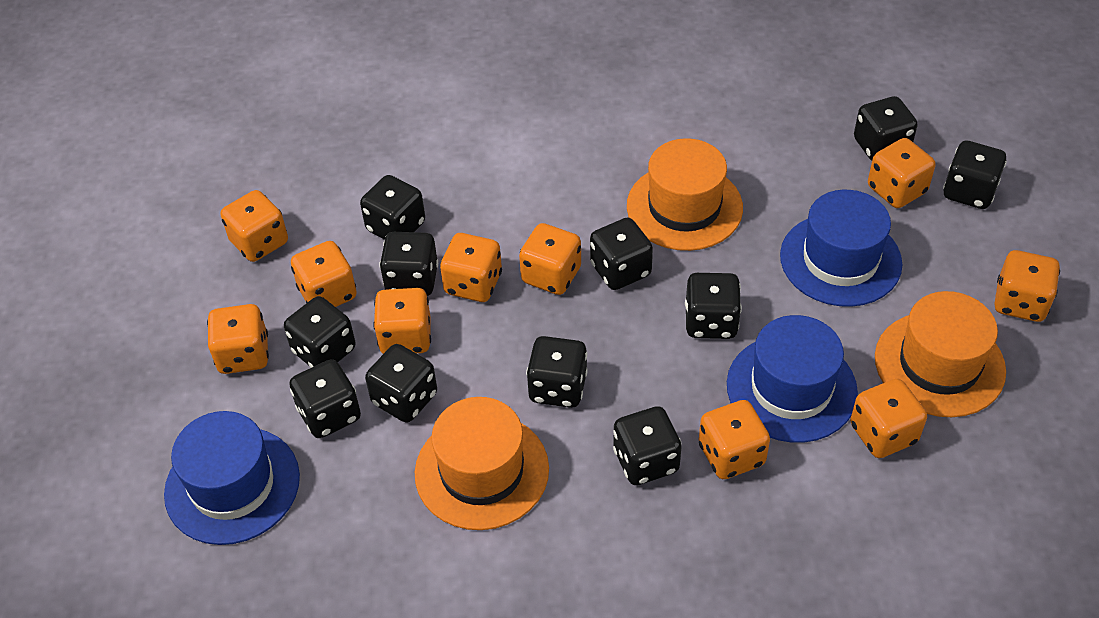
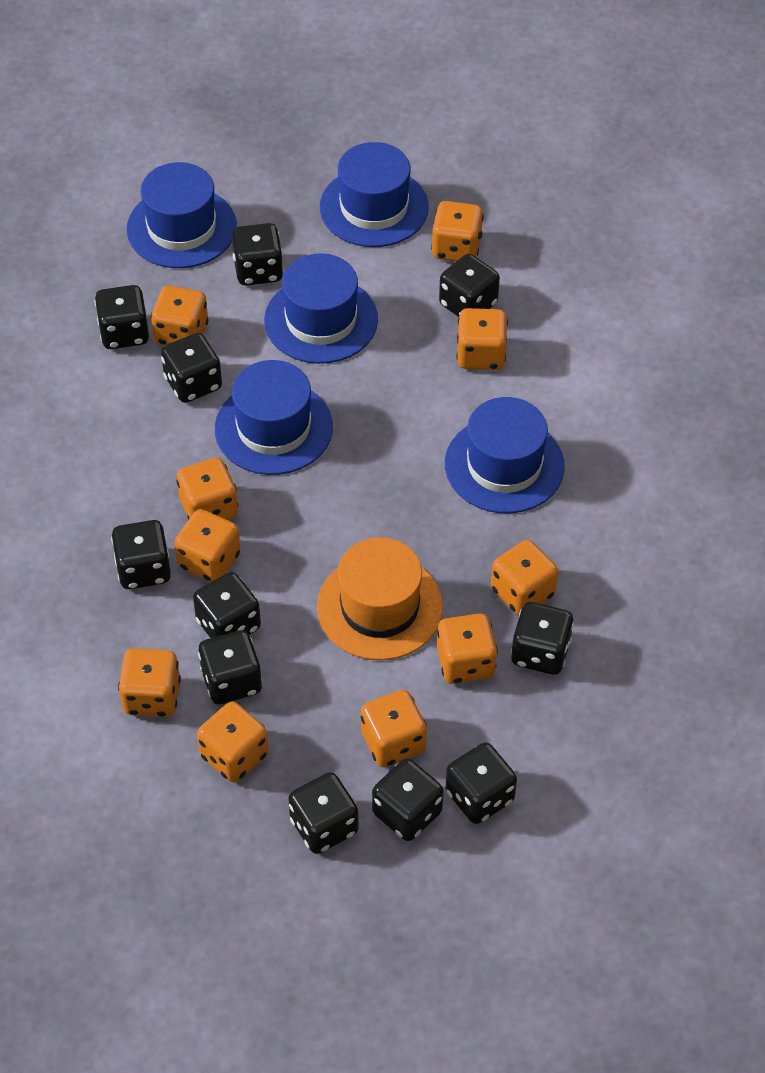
blue hat: 3 -> 5
orange hat: 3 -> 1

